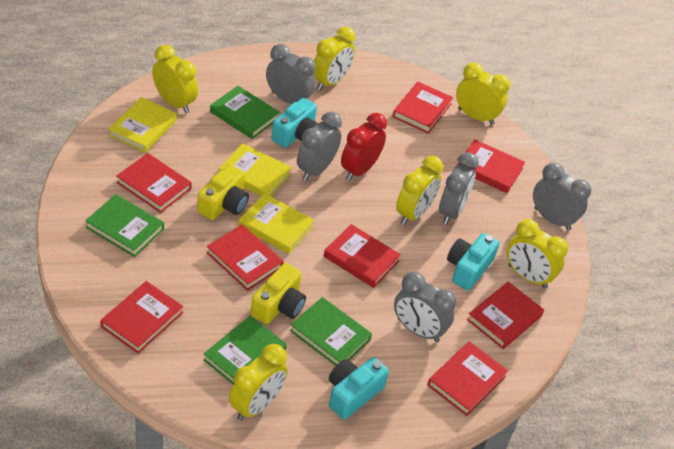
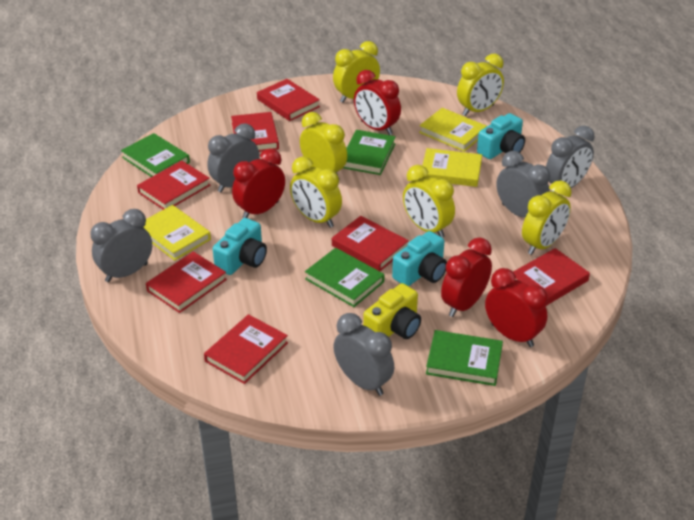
red book: 8 -> 7
red clock: 1 -> 4
yellow camera: 2 -> 1

